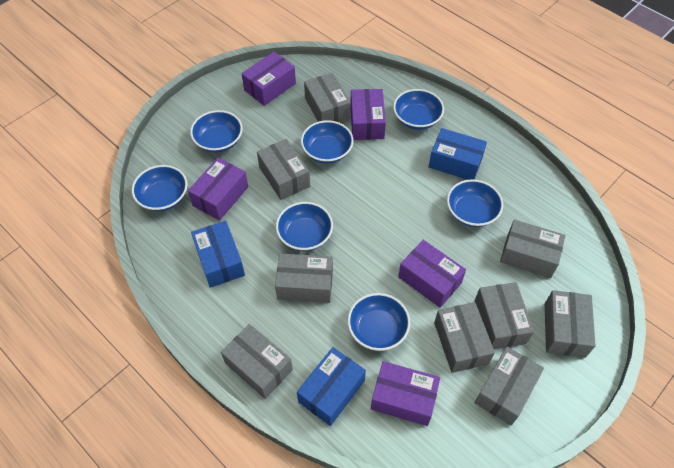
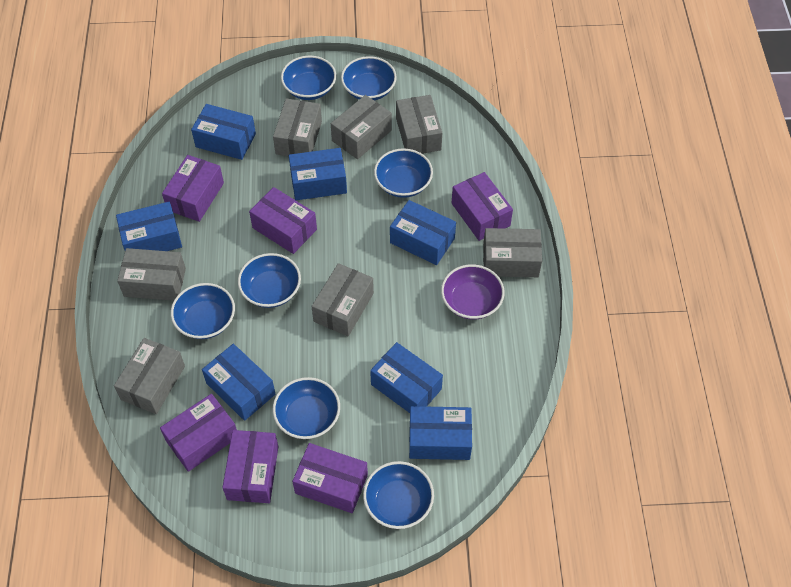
blue box: 3 -> 7
grey box: 9 -> 7
purple bowl: 0 -> 1
purple box: 5 -> 6

